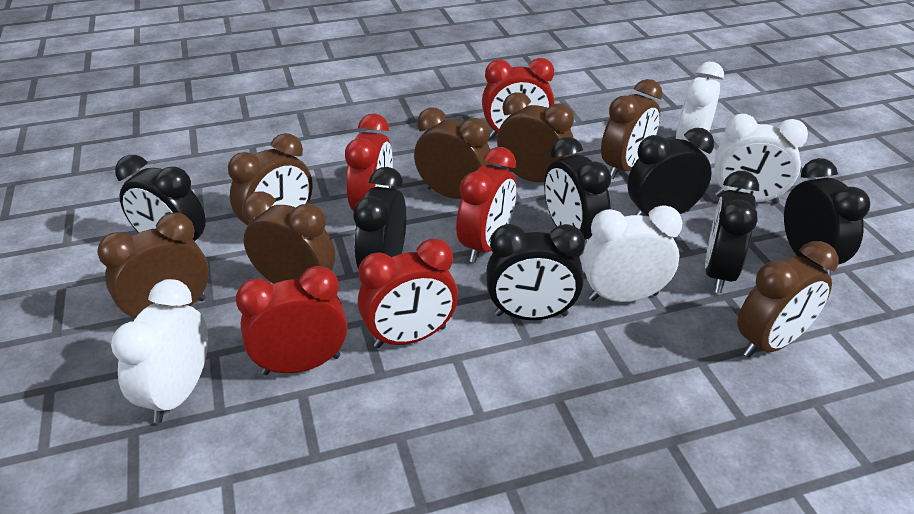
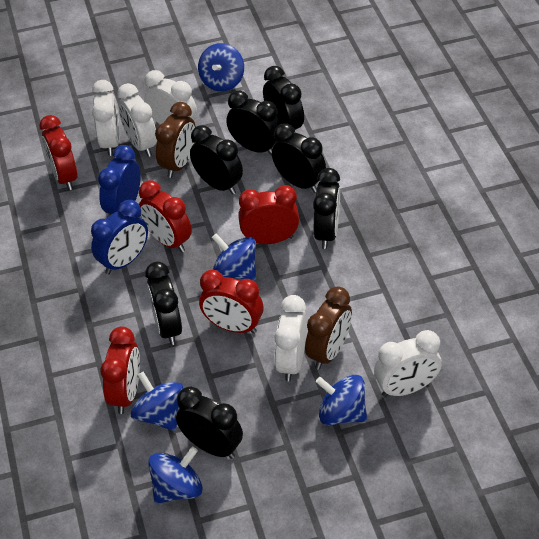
blue clock: 0 -> 2
blue spinning top: 0 -> 5
brown clock: 7 -> 2
white clock: 4 -> 5

